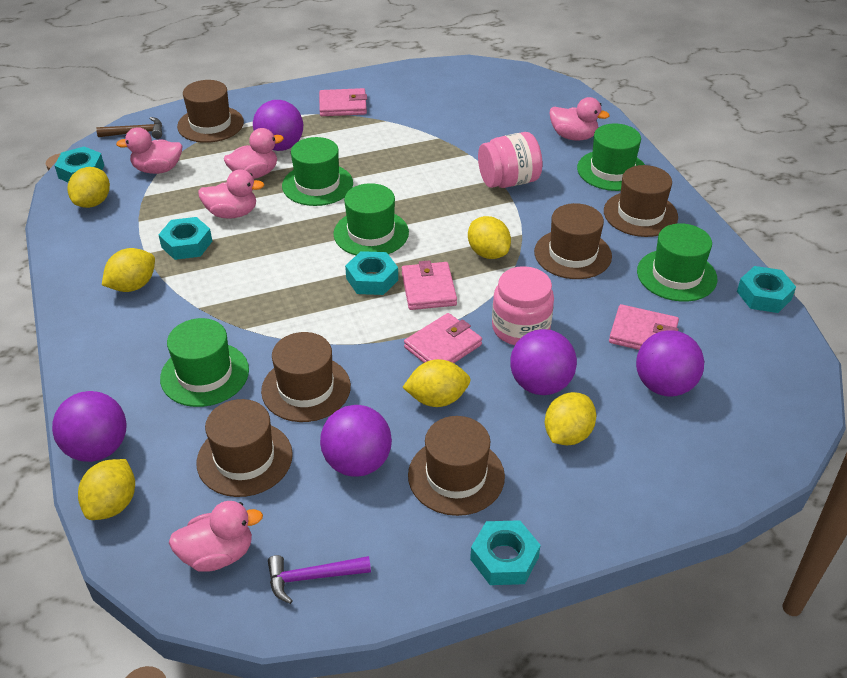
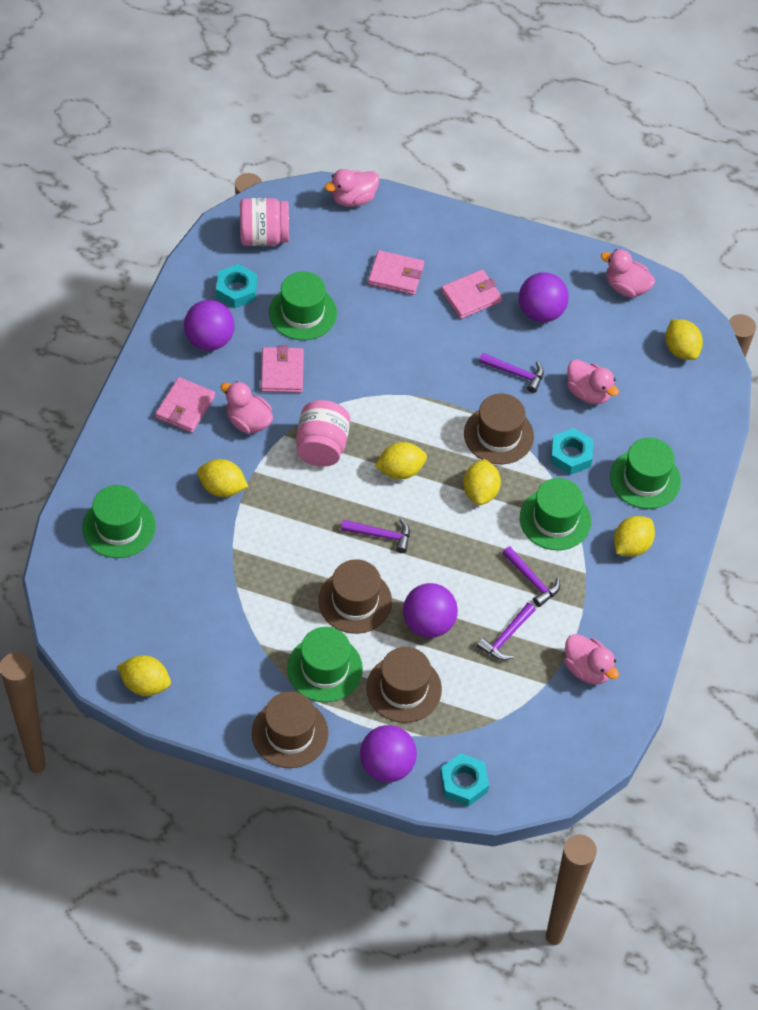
brown hammer: 1 -> 0
brown hat: 6 -> 4
purple ball: 5 -> 4
purple hammer: 1 -> 4
turquoise nut: 5 -> 3

